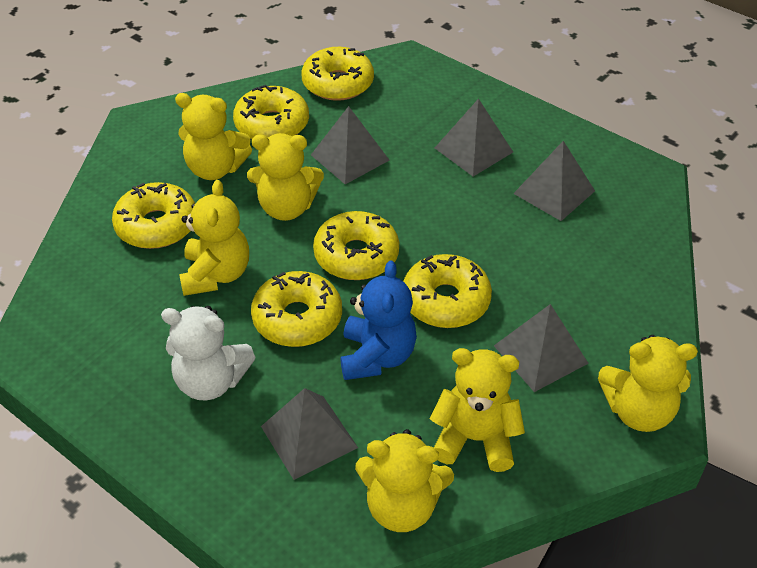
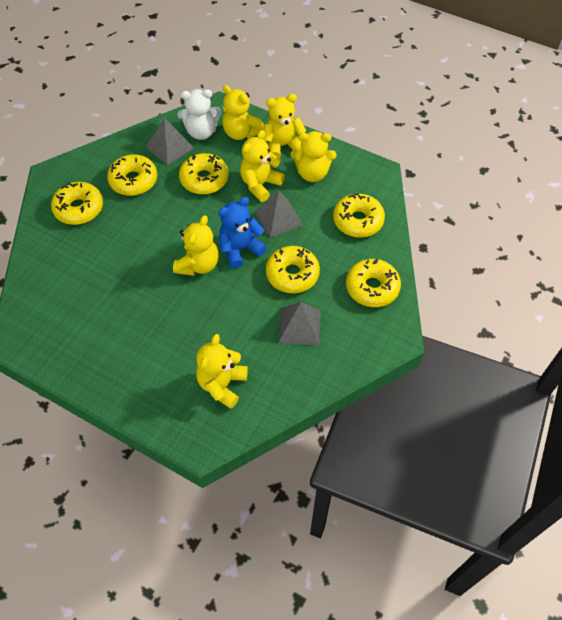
grey pyramid: 5 -> 3

